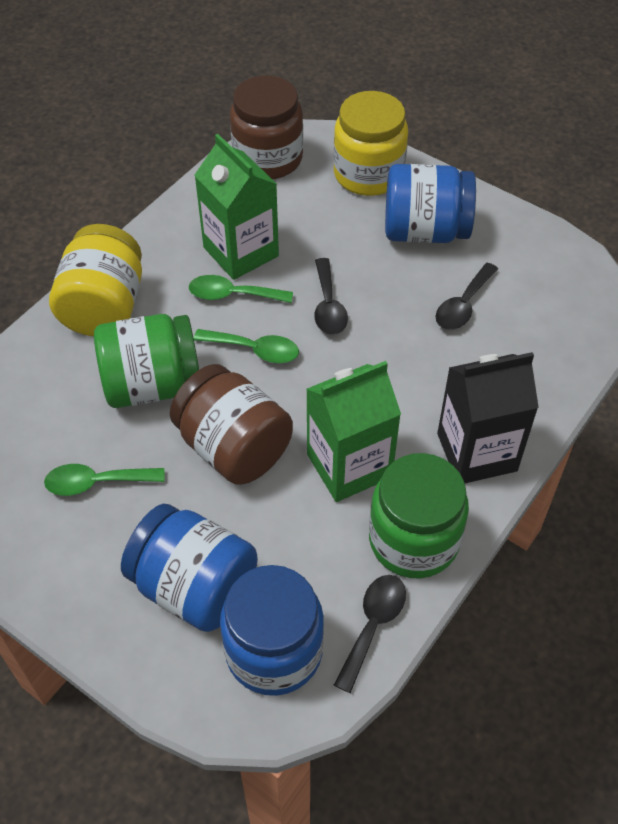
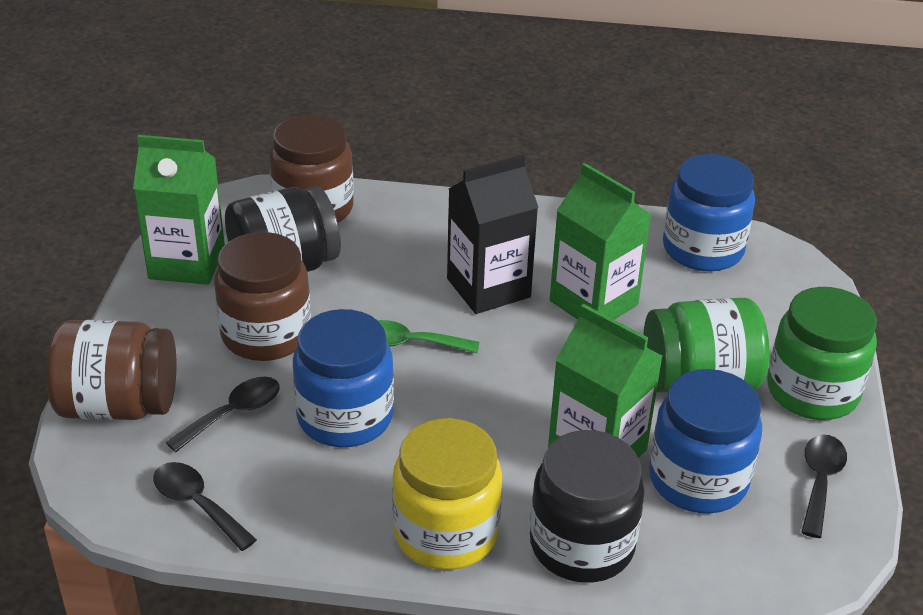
black jar: 0 -> 2
brown jar: 2 -> 3
green carton: 2 -> 3
green spoon: 3 -> 1
yellow jar: 2 -> 1

